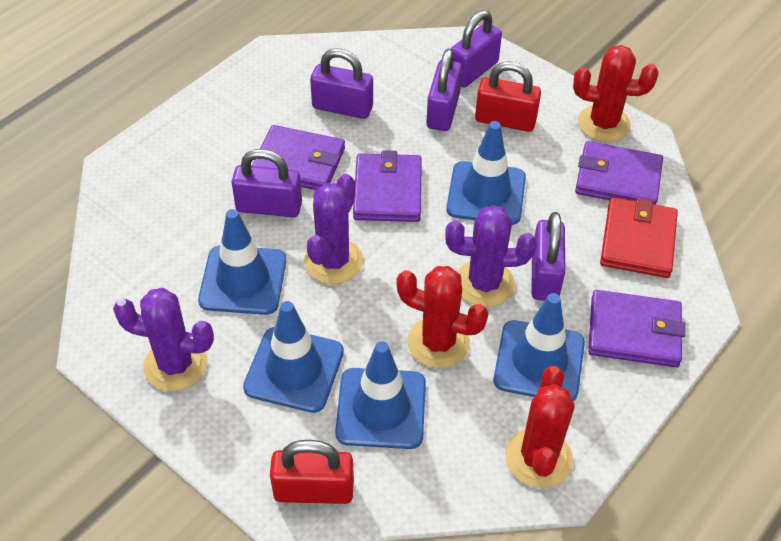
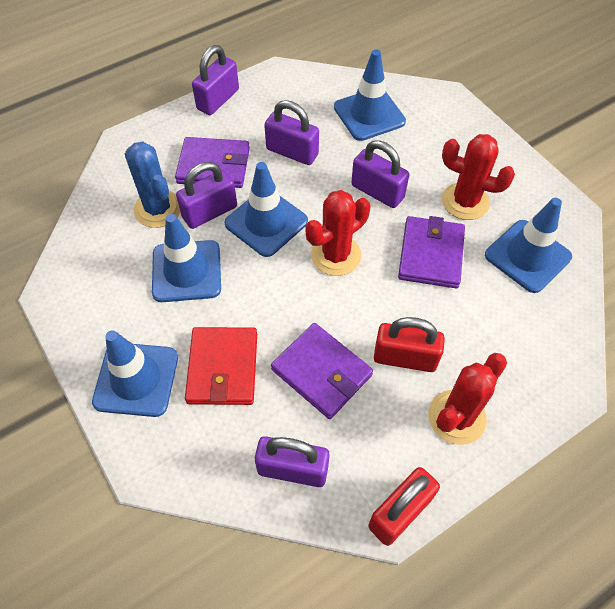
blue cactus: 0 -> 1
purple cactus: 3 -> 0
purple wallet: 4 -> 3

